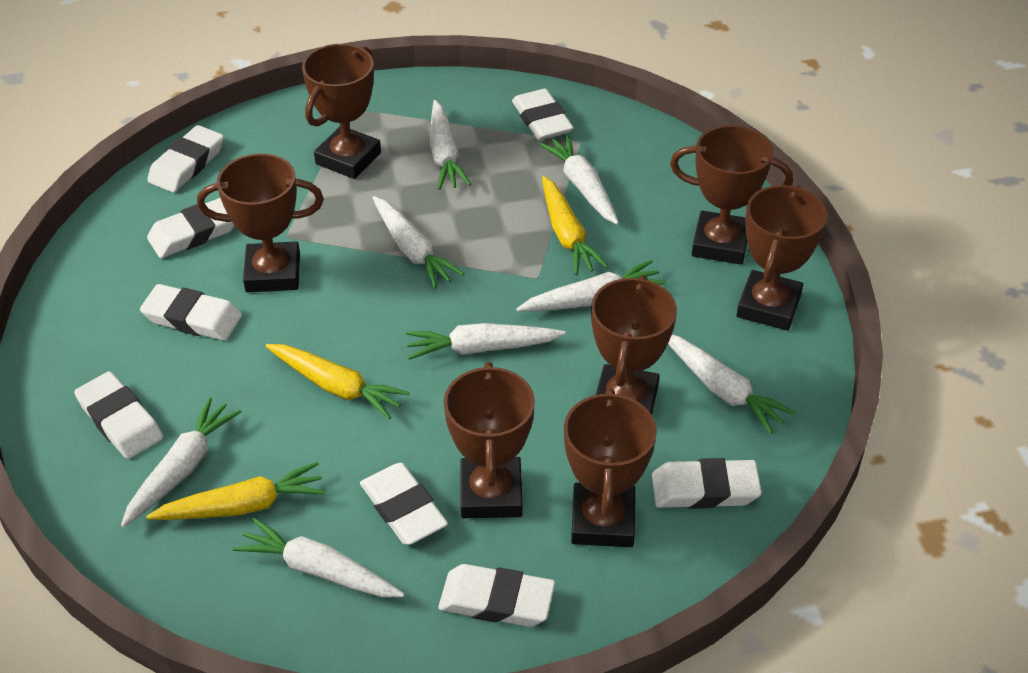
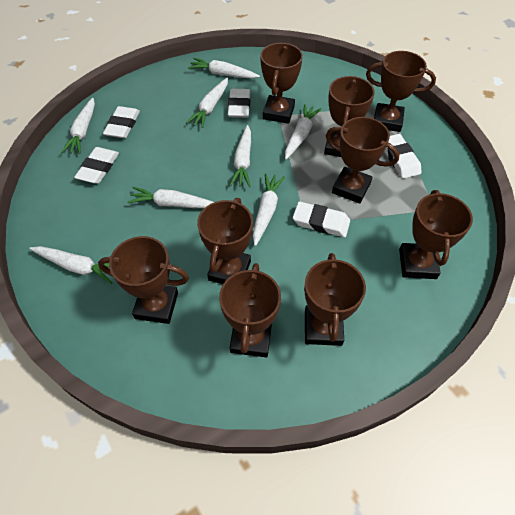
brown trophy: 7 -> 9
white eraser: 8 -> 5
yellow carrot: 3 -> 0

